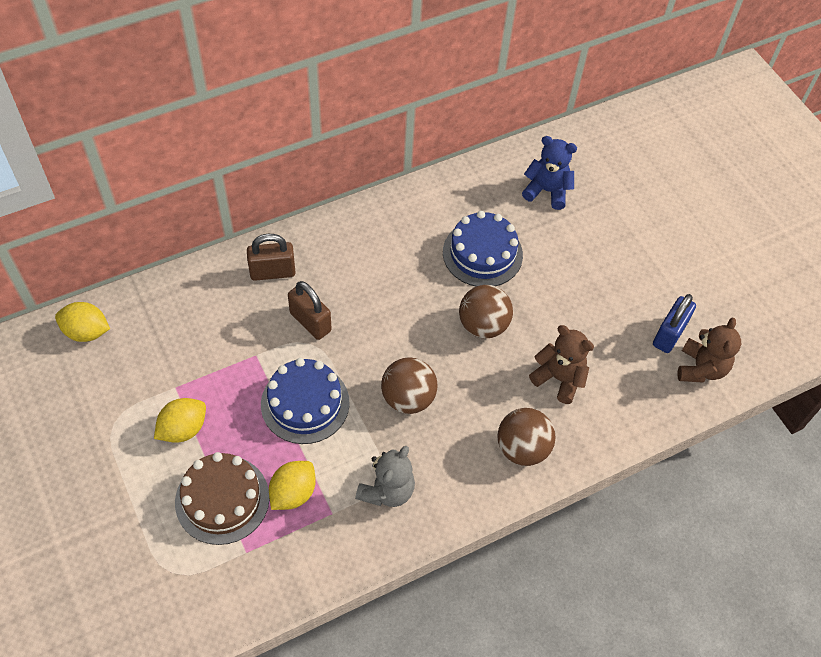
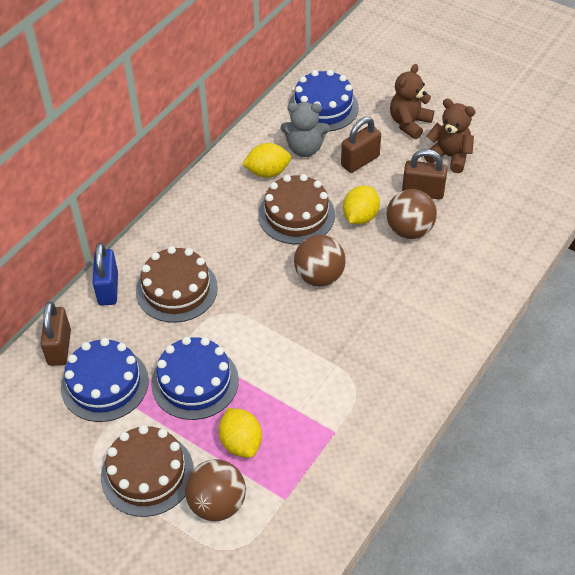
blue cake: 2 -> 3
blue teddy bear: 1 -> 0
brown cake: 1 -> 3
brown padlock: 2 -> 3

